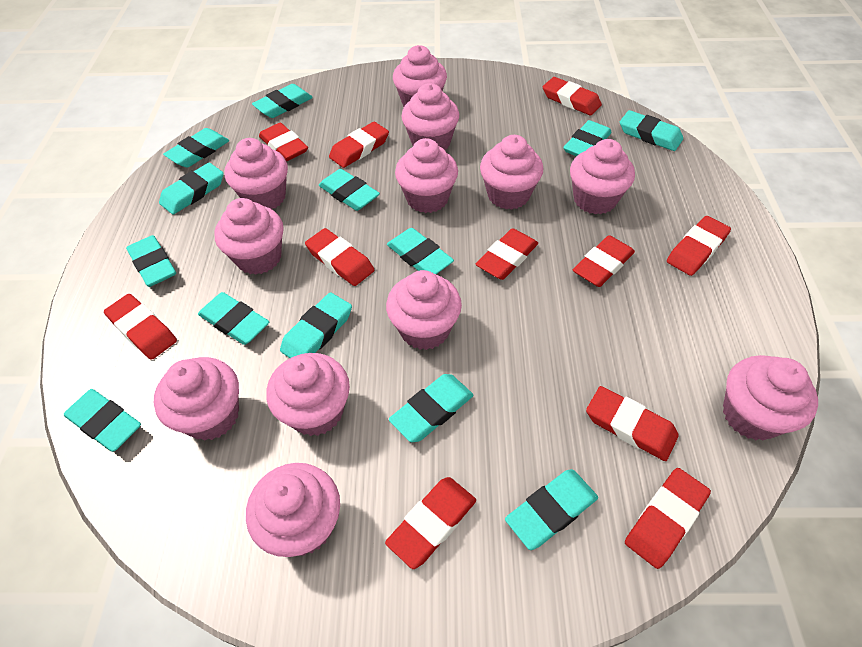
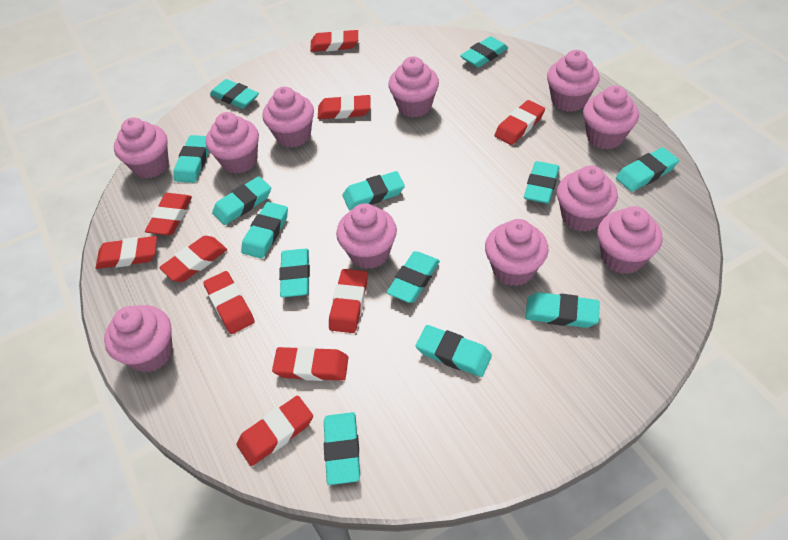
pink cupcake: 12 -> 11
red eraser: 11 -> 10

